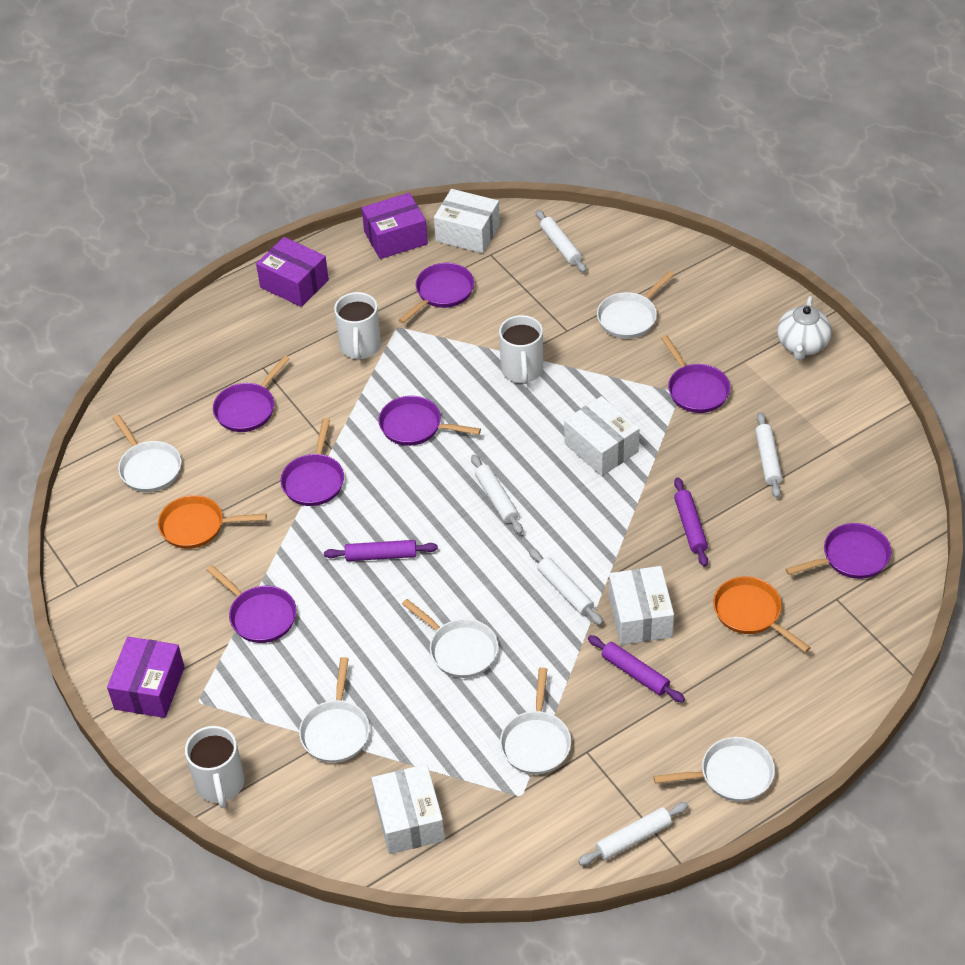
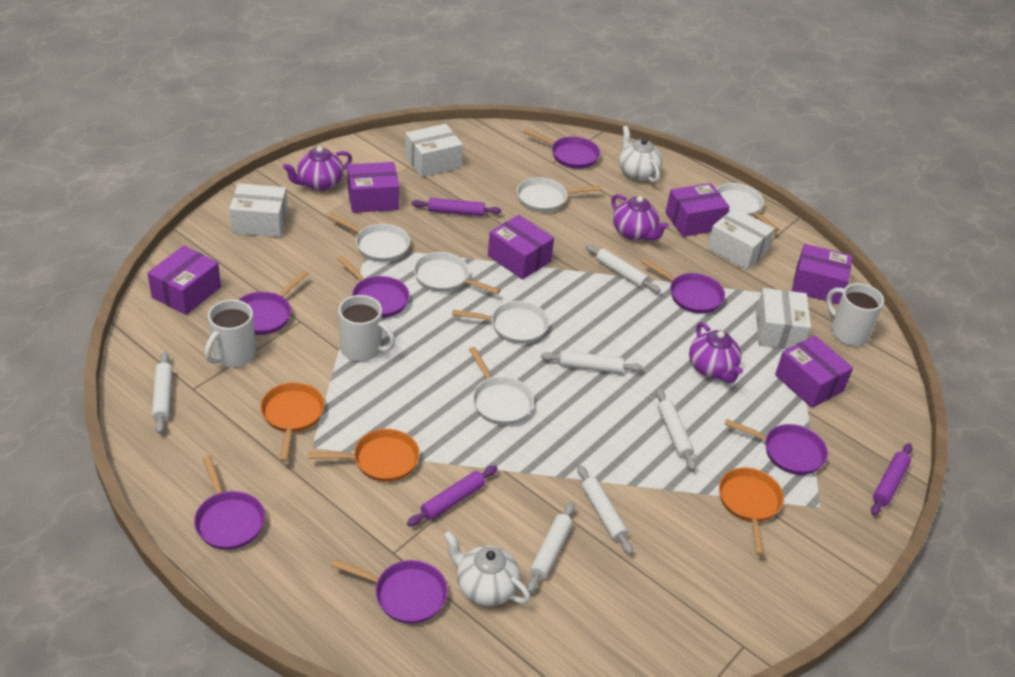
orange pan: 2 -> 3
purple box: 3 -> 6
purple teapot: 0 -> 3
white rolling pin: 5 -> 6
white teapot: 1 -> 2

